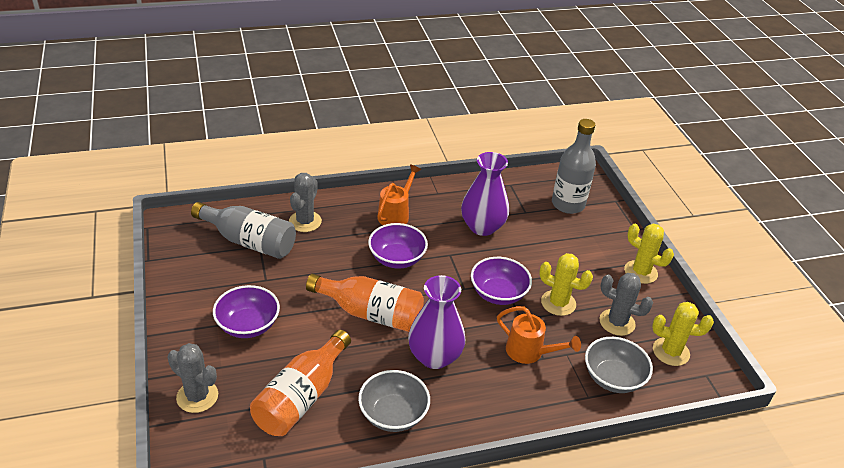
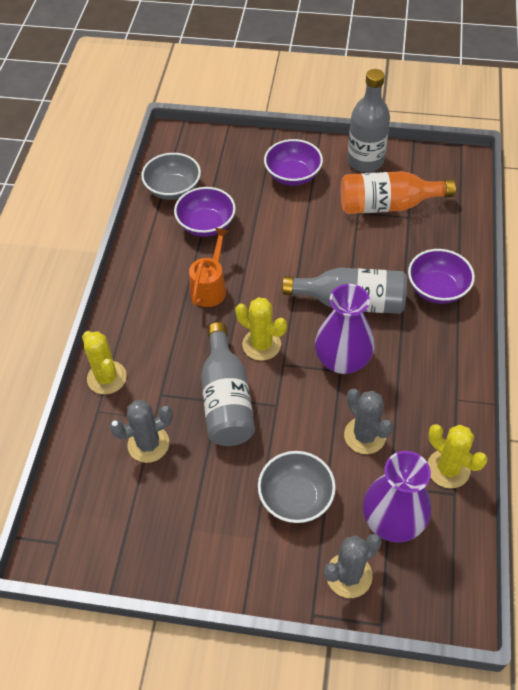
grey bottle: 2 -> 3
orange bottle: 2 -> 1
orange watering can: 2 -> 1

